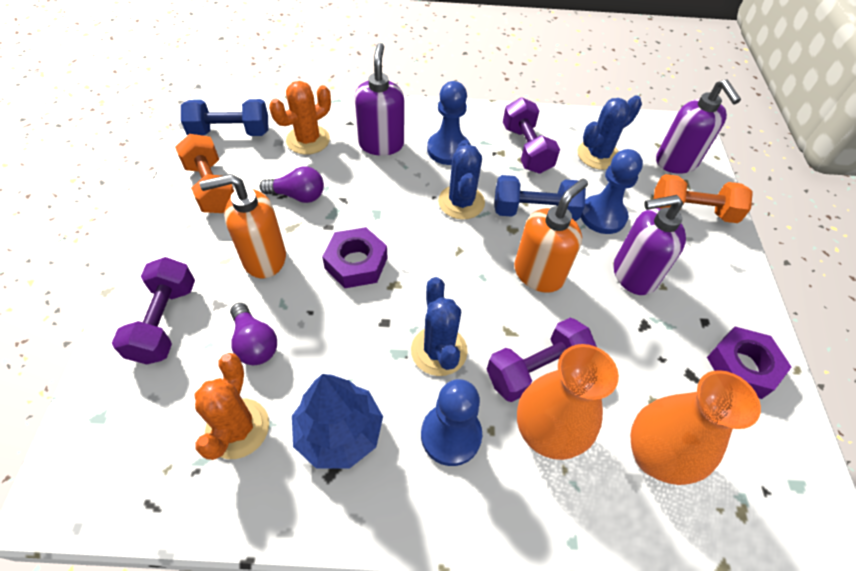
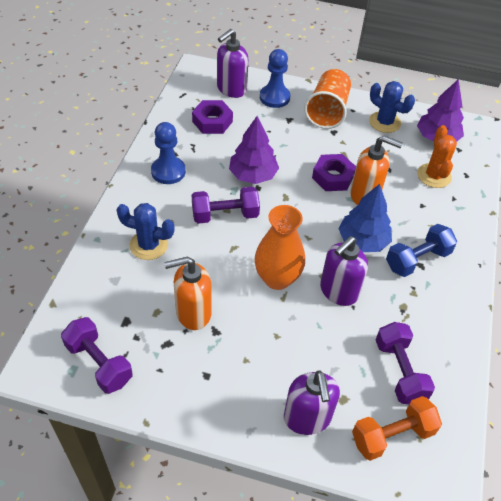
blue cactus: 3 -> 2
blue dumbbell: 2 -> 1
blue pawn: 3 -> 2
orange cactus: 2 -> 1
orange cup: 0 -> 1
orange dumbbell: 2 -> 1
orange vase: 2 -> 1
purple light bulb: 2 -> 0
purple tree: 0 -> 2

